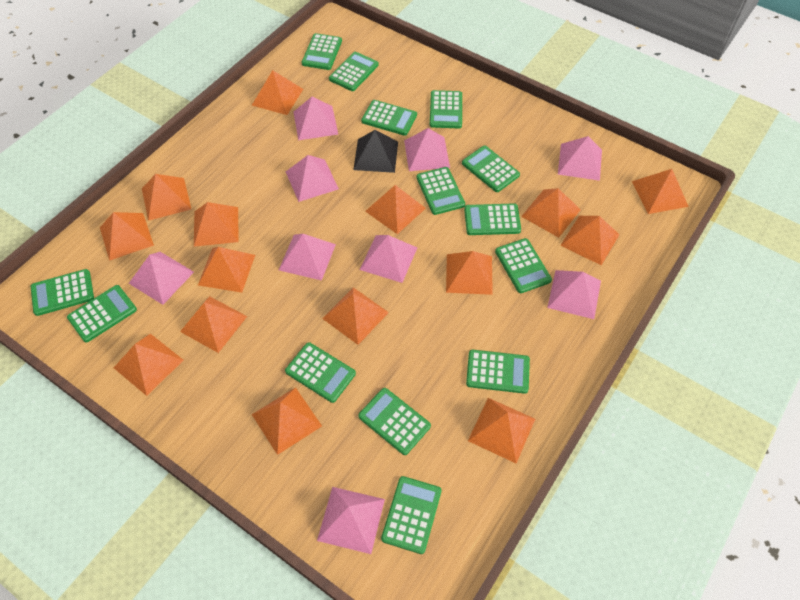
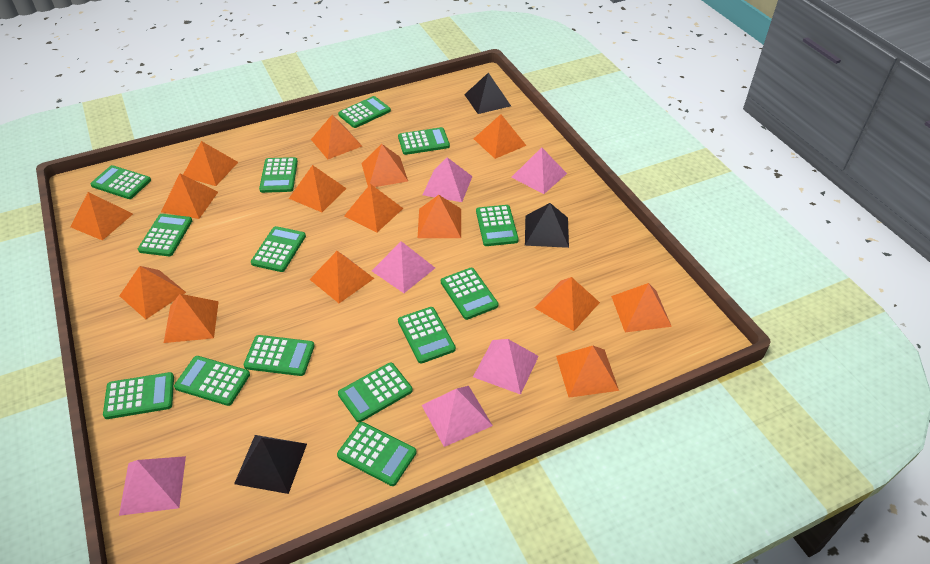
black pyramid: 1 -> 3
pink pyramid: 9 -> 6

